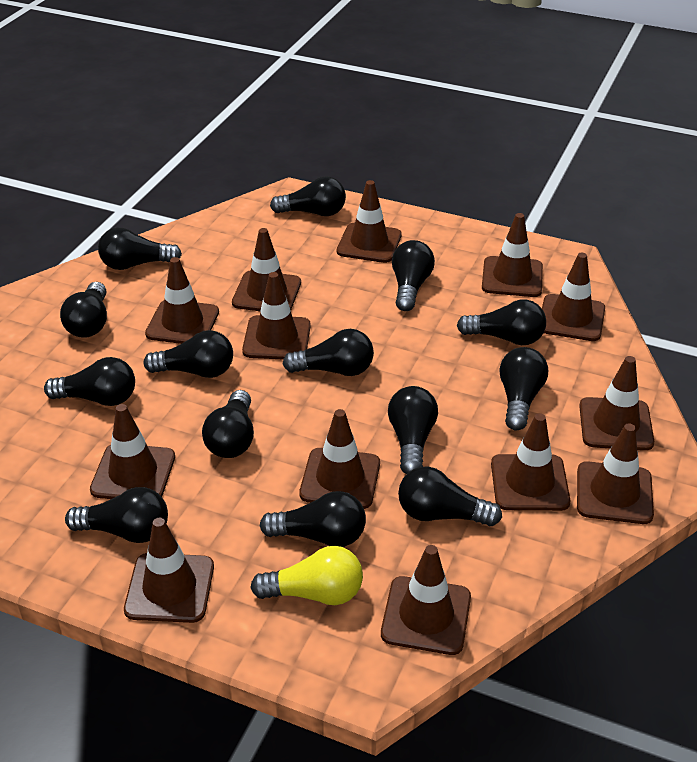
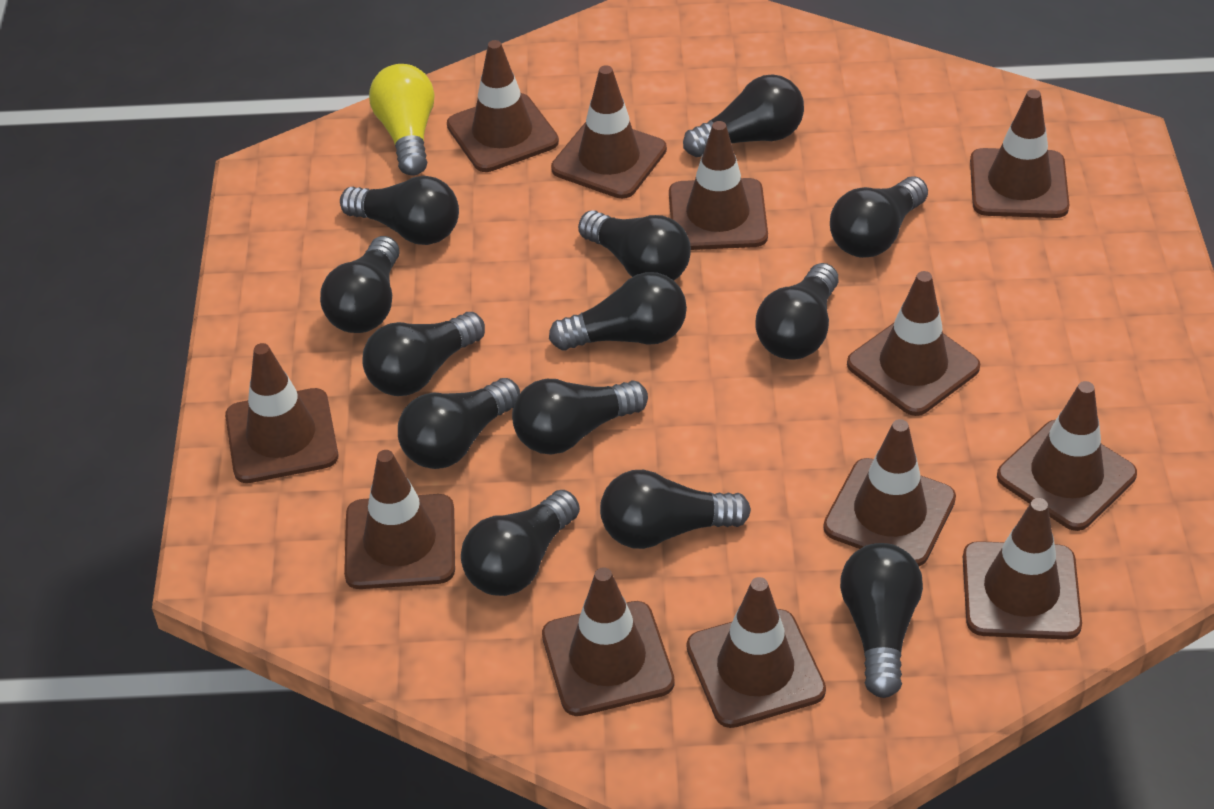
black light bulb: 14 -> 13
brown traffic cone: 13 -> 12

